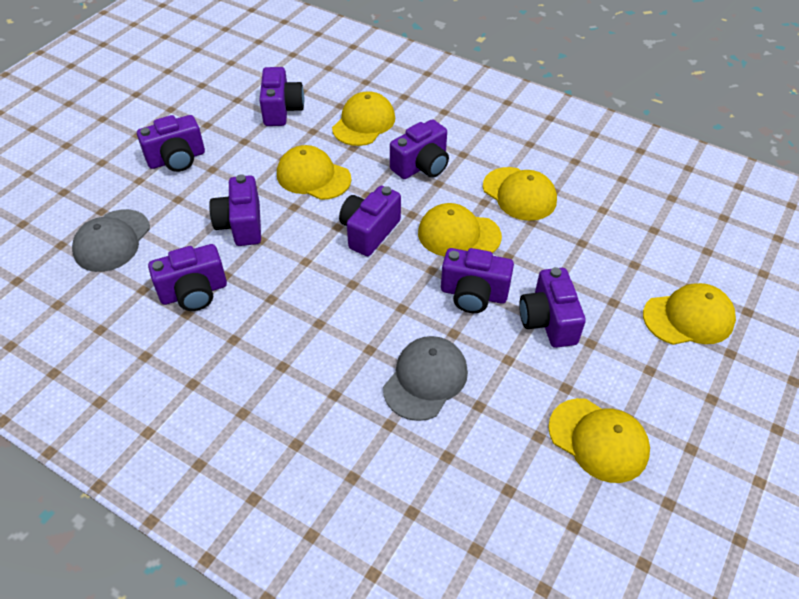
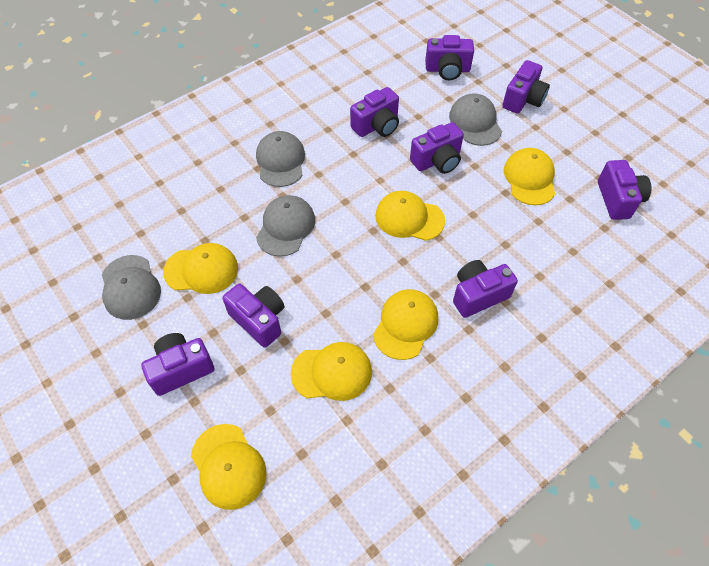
grey cap: 2 -> 4

